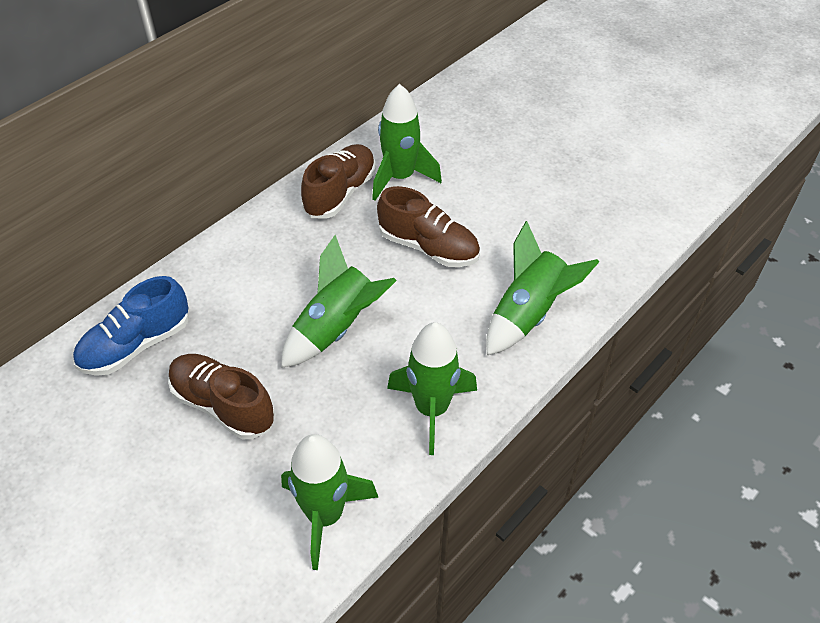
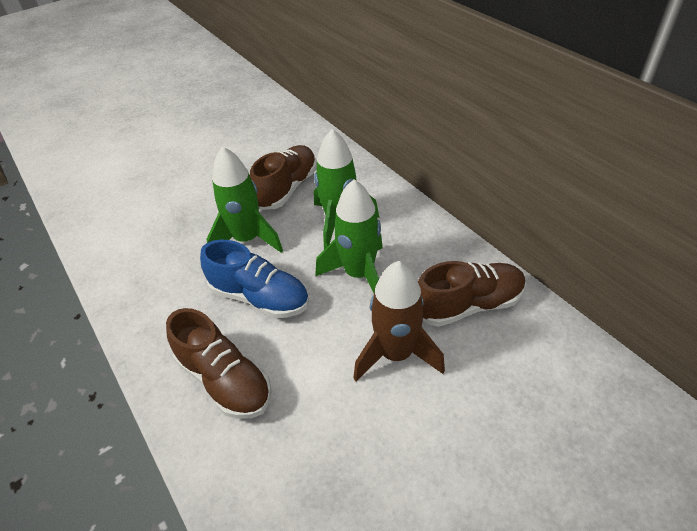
brown rocket: 0 -> 1
green rocket: 5 -> 3

